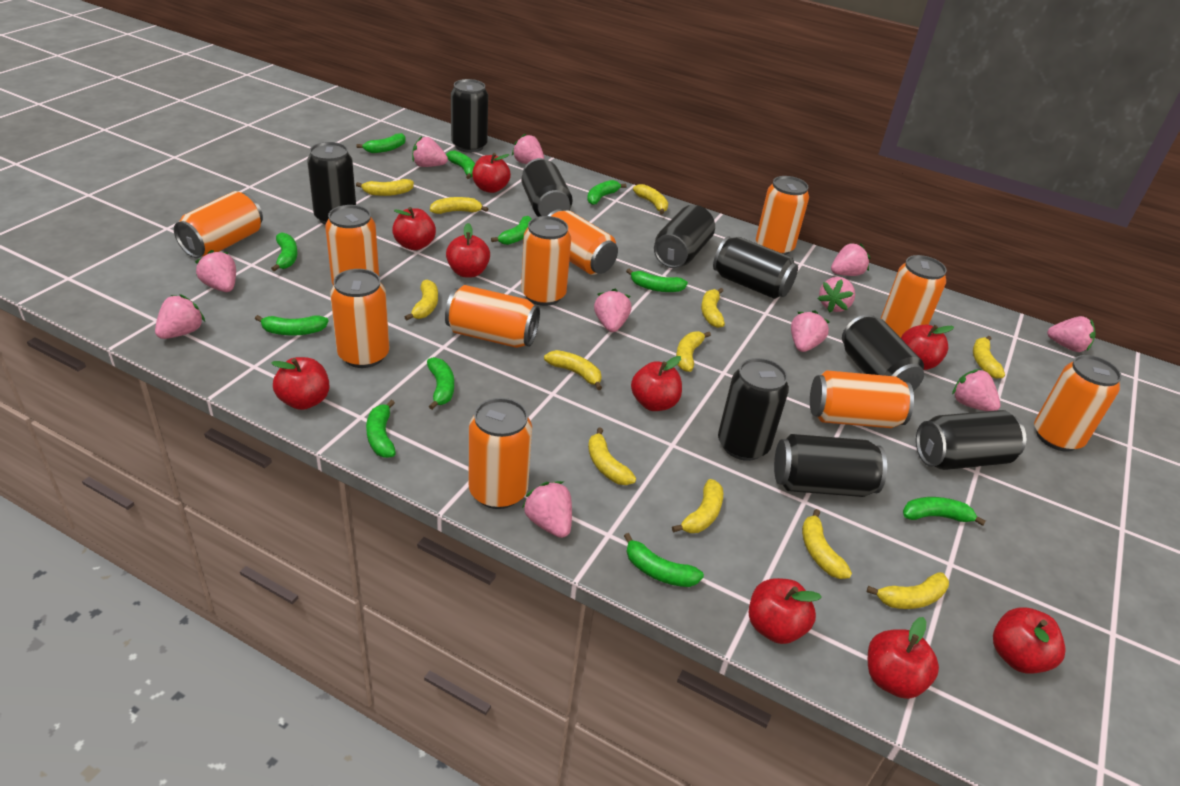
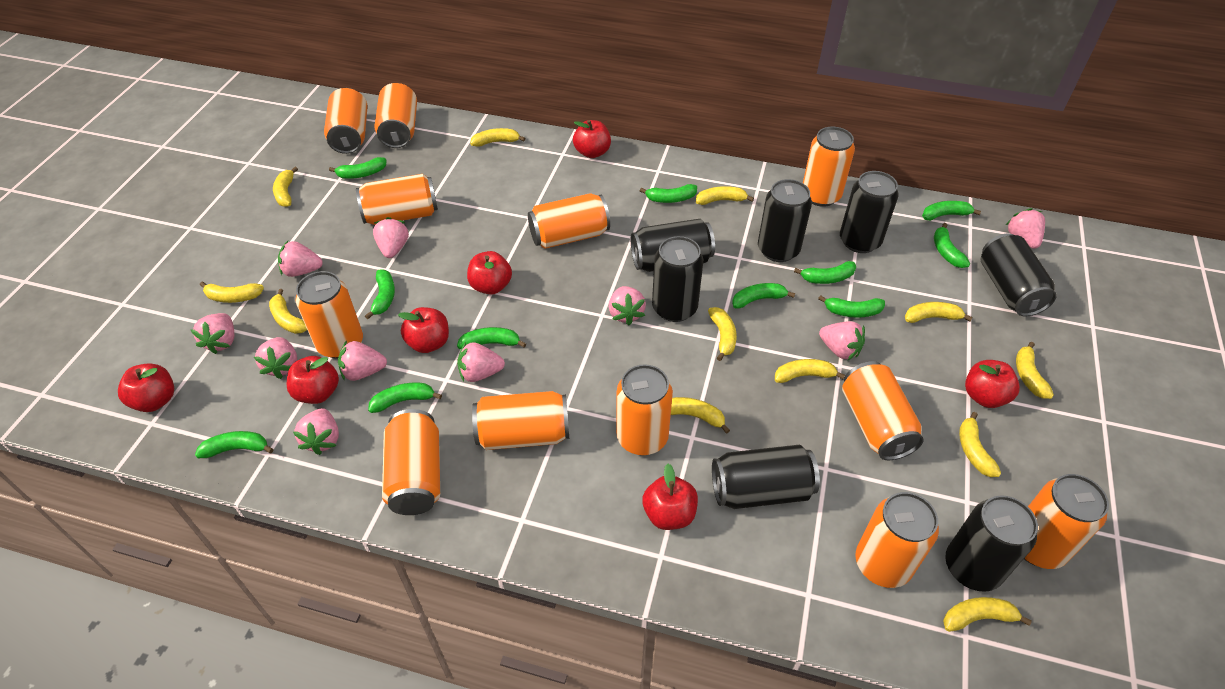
black can: 9 -> 7
orange can: 11 -> 12
pink strawberry: 11 -> 10
red apple: 9 -> 7

